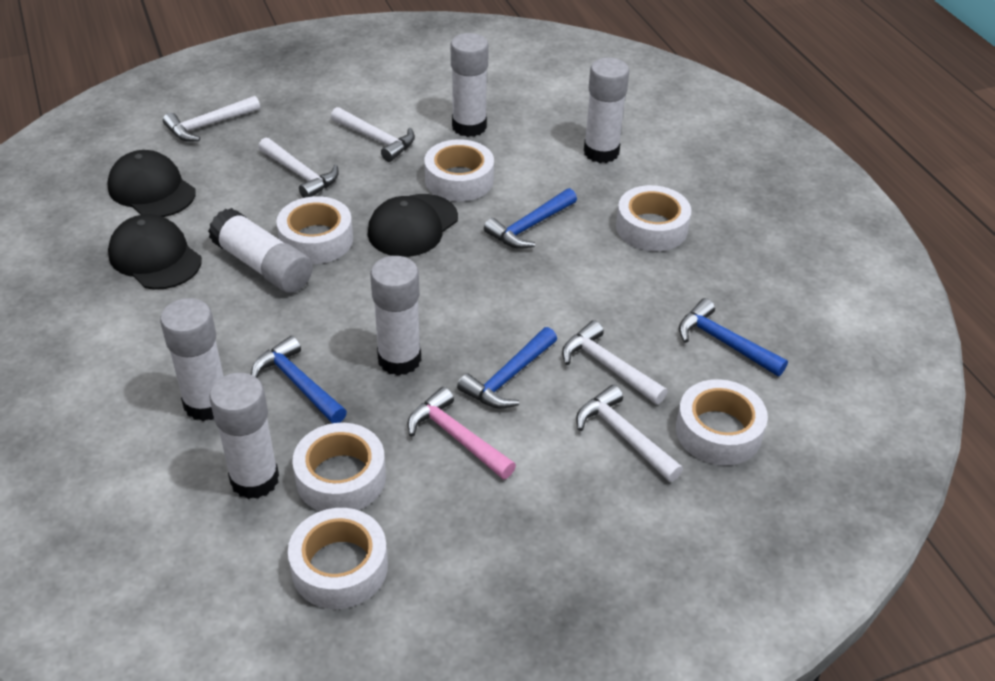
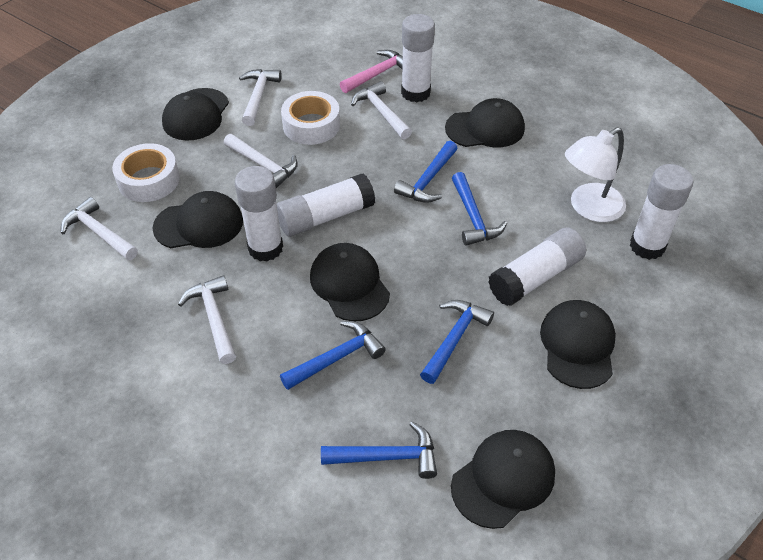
black cap: 3 -> 6
blue hammer: 4 -> 5
white glue stick: 6 -> 5
white lamp: 0 -> 1
white tape: 6 -> 2

